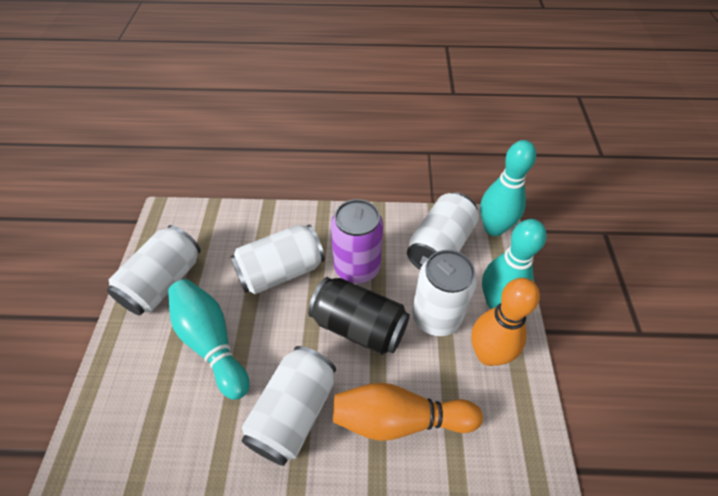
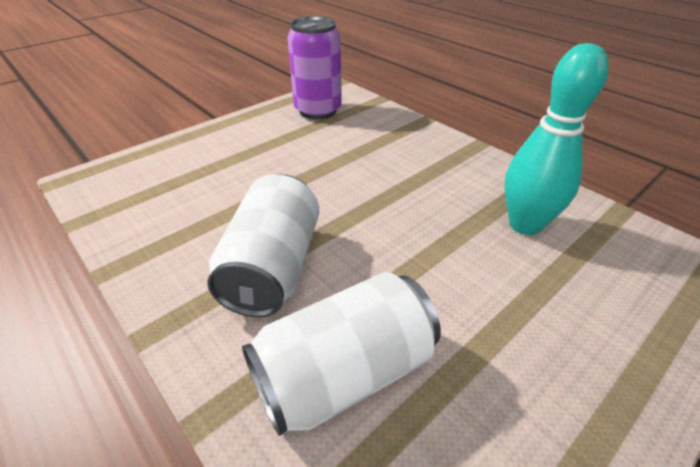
black can: 1 -> 0
orange bowling pin: 2 -> 0
turquoise bowling pin: 3 -> 1
white can: 5 -> 2

